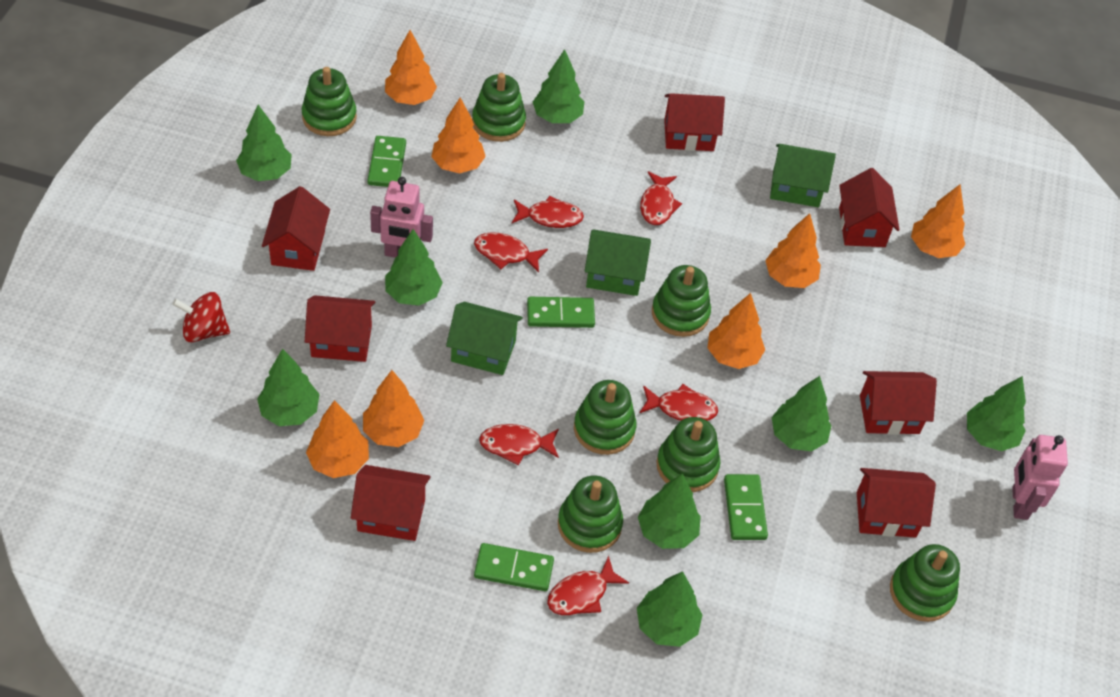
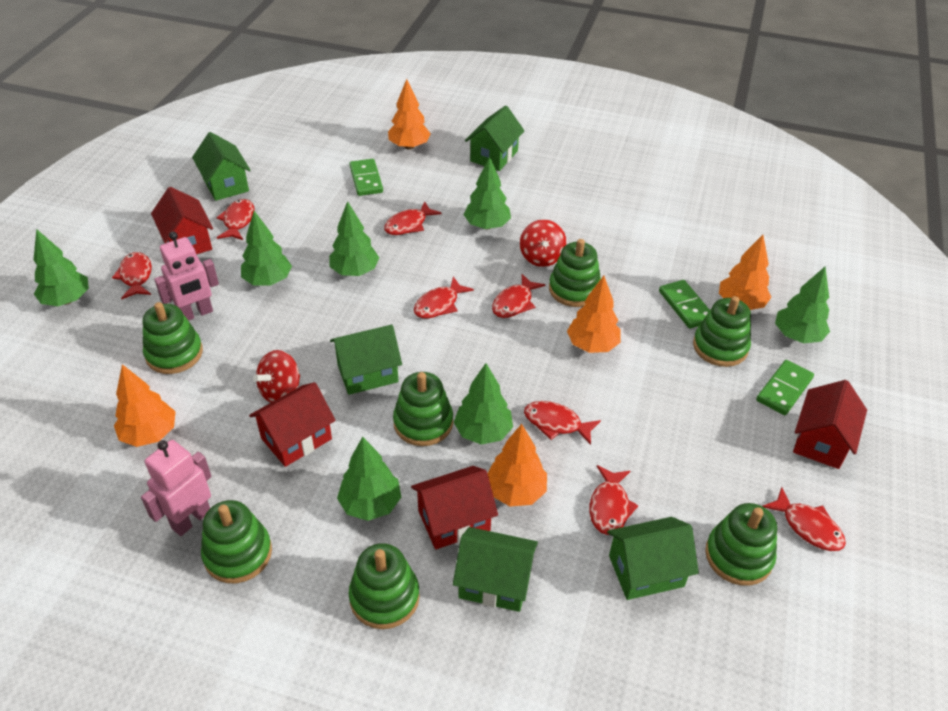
green domino: 4 -> 3
green house: 3 -> 5
green tree: 8 -> 7
orange tree: 7 -> 5
red fish: 6 -> 8
red house: 7 -> 4
red spinning top: 1 -> 2

